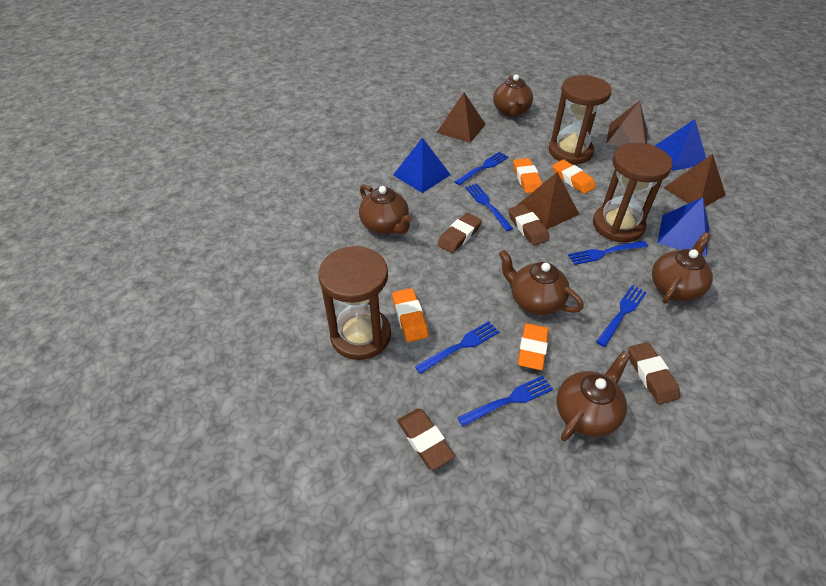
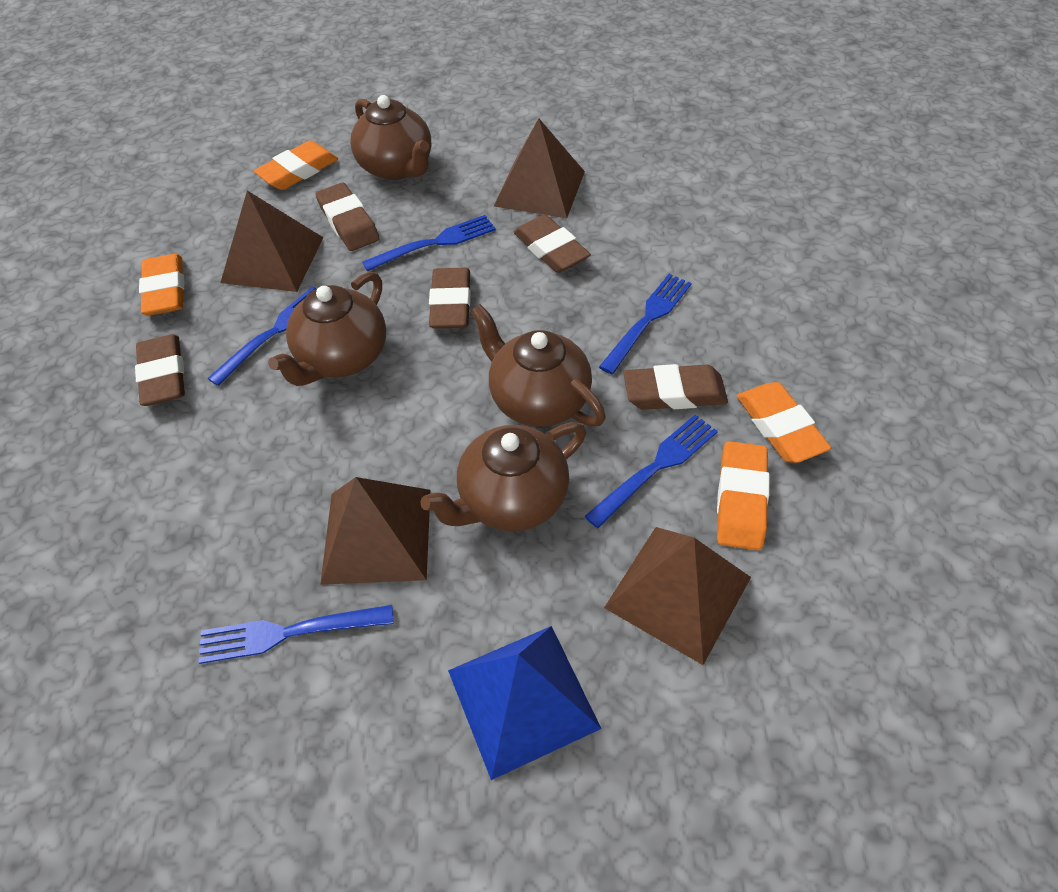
blue fork: 6 -> 5
blue pyramid: 3 -> 1
brown eraser: 4 -> 5
brown hourglass: 3 -> 0
brown teapot: 5 -> 4

